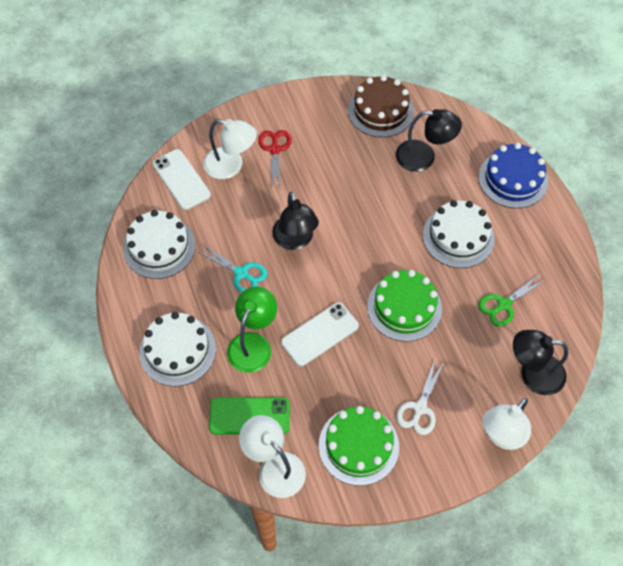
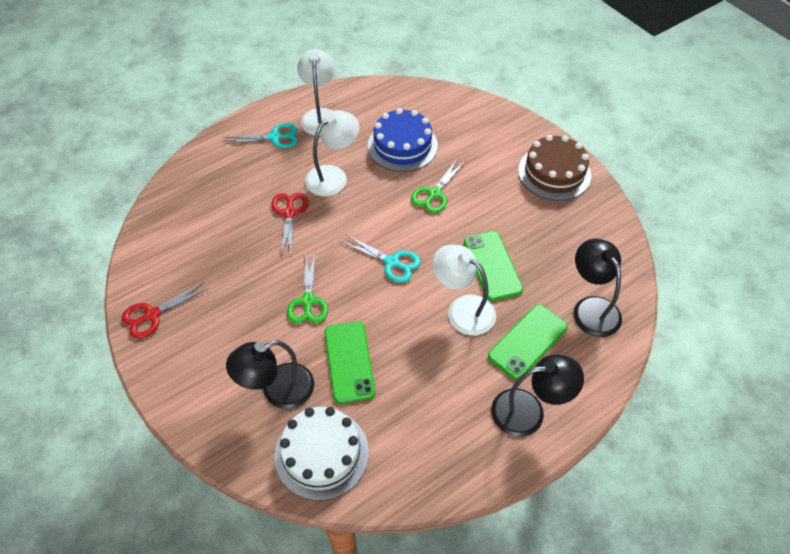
green cake: 2 -> 0
green lamp: 1 -> 0
green phone: 1 -> 3
green scissors: 1 -> 2
red scissors: 1 -> 2
turquoise scissors: 1 -> 2
white cake: 3 -> 1
white phone: 2 -> 0
white scissors: 1 -> 0

